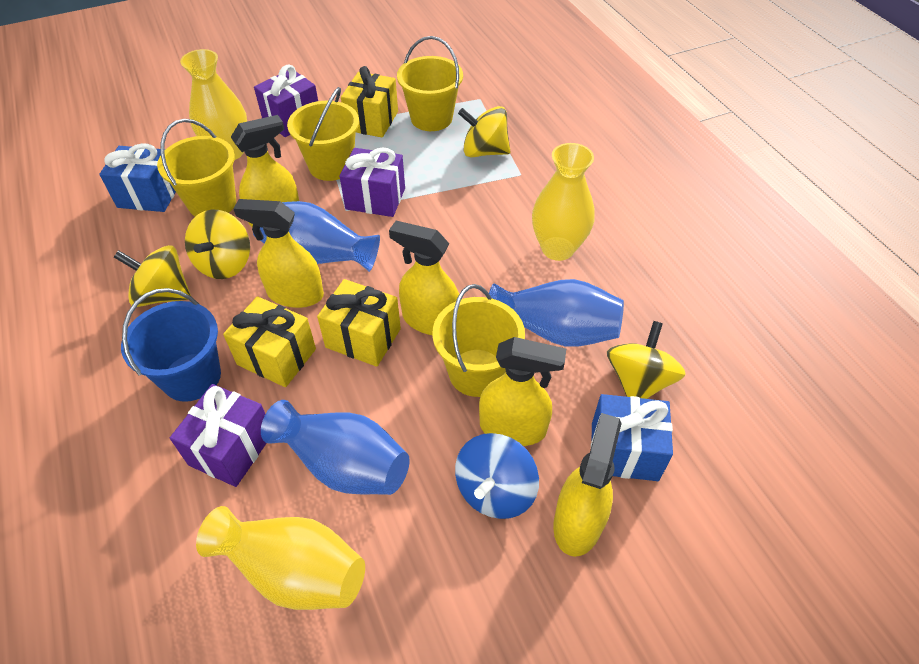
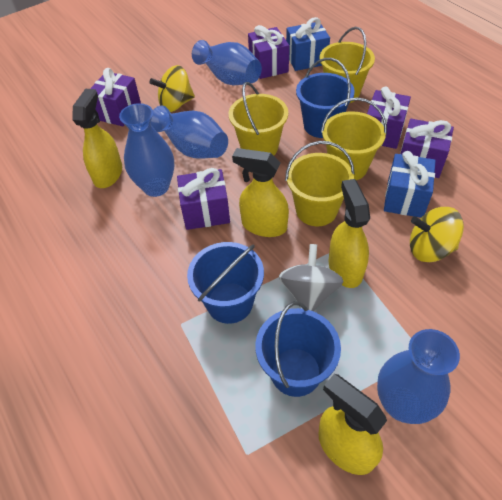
blue bucket: 1 -> 3
blue spinning top: 1 -> 0
blue vase: 3 -> 4
grey spinning top: 0 -> 1
purple gift: 3 -> 5
yellow gift: 3 -> 0
yellow spinning top: 4 -> 2
yellow spray bottle: 5 -> 4
yellow vase: 3 -> 0

